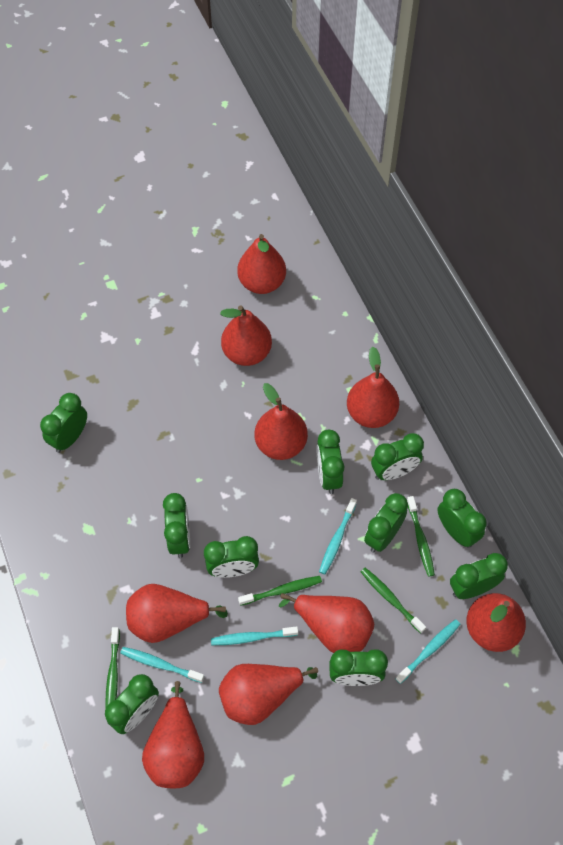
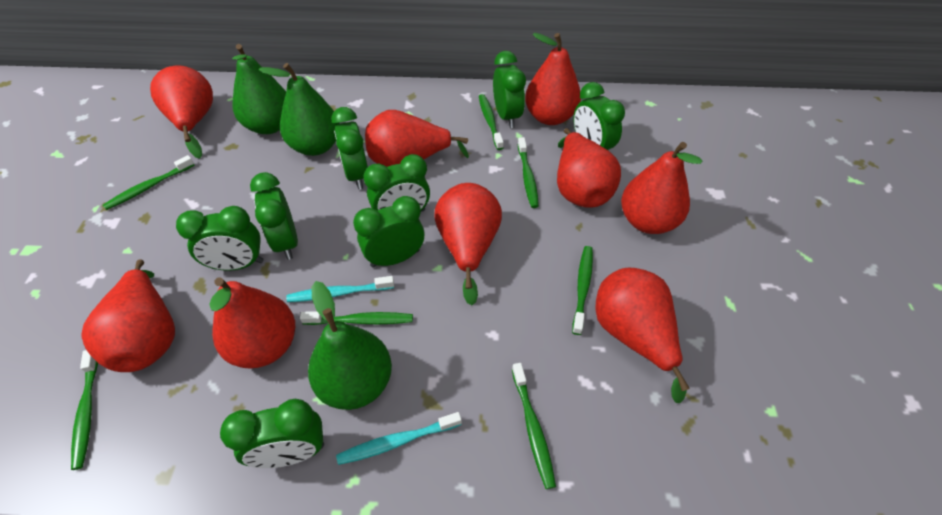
green clock: 10 -> 8
green pear: 0 -> 3
green toothbrush: 4 -> 7
turquoise toothbrush: 4 -> 2

